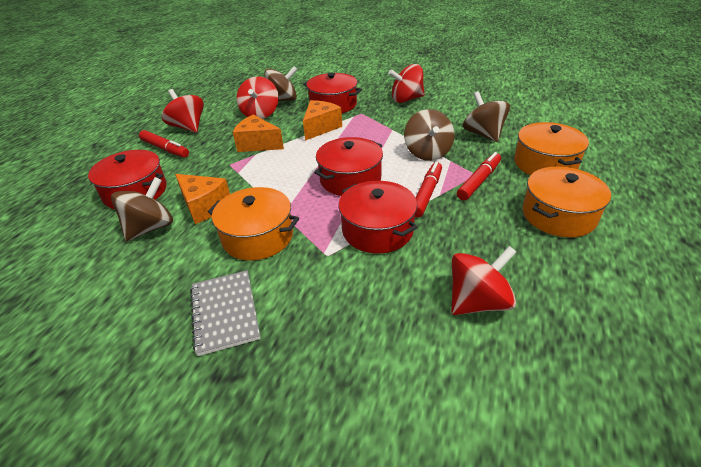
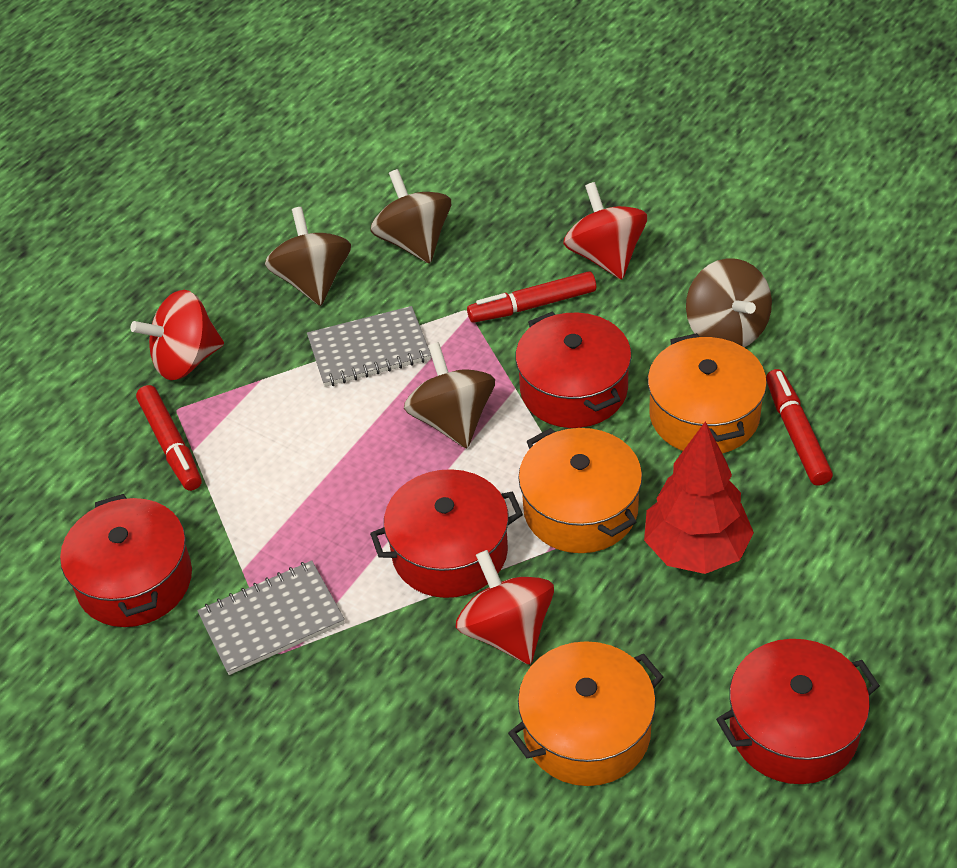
grey notebook: 1 -> 2
orange cheese: 3 -> 0
red spinning top: 4 -> 3
red tree: 0 -> 1

